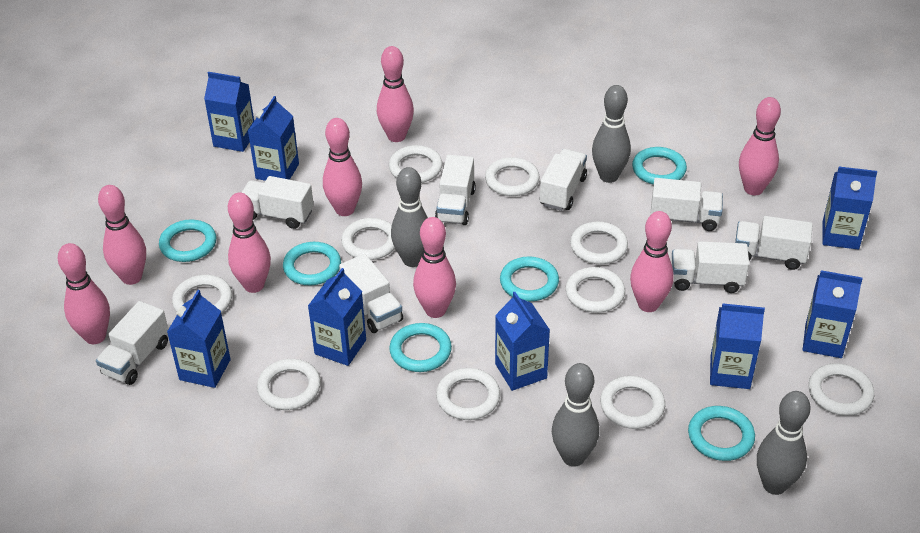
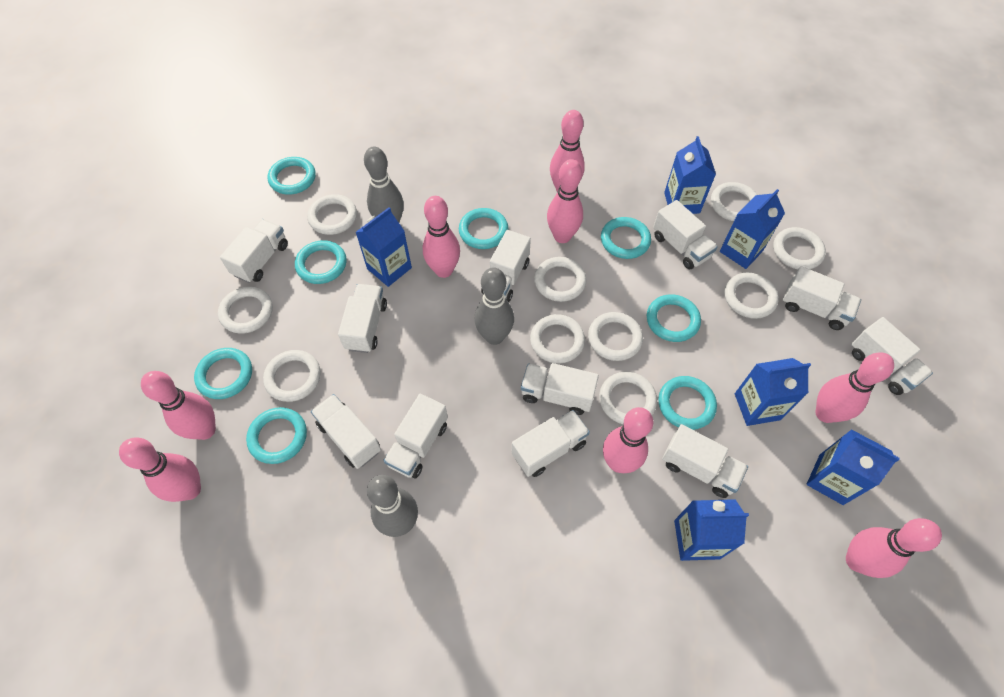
blue carton: 8 -> 6
grey bowling pin: 4 -> 3
turquoise ring: 6 -> 8
white truck: 8 -> 11

